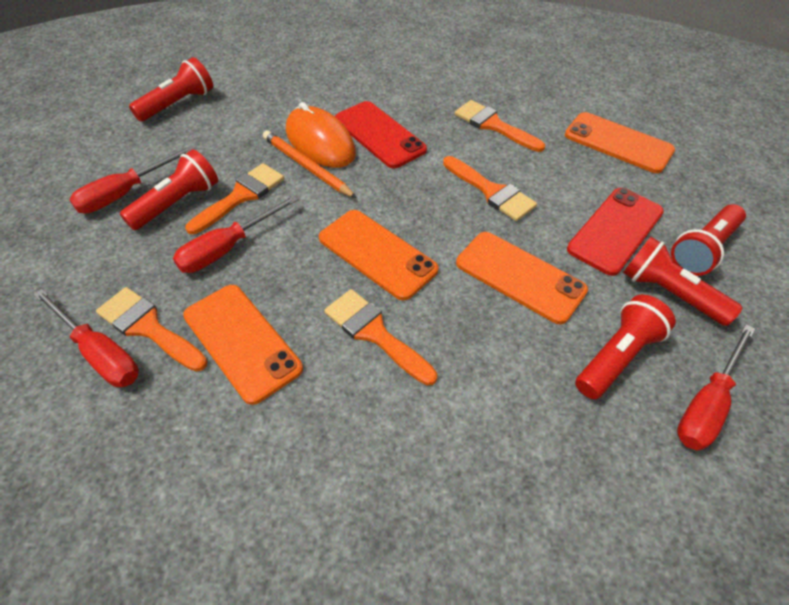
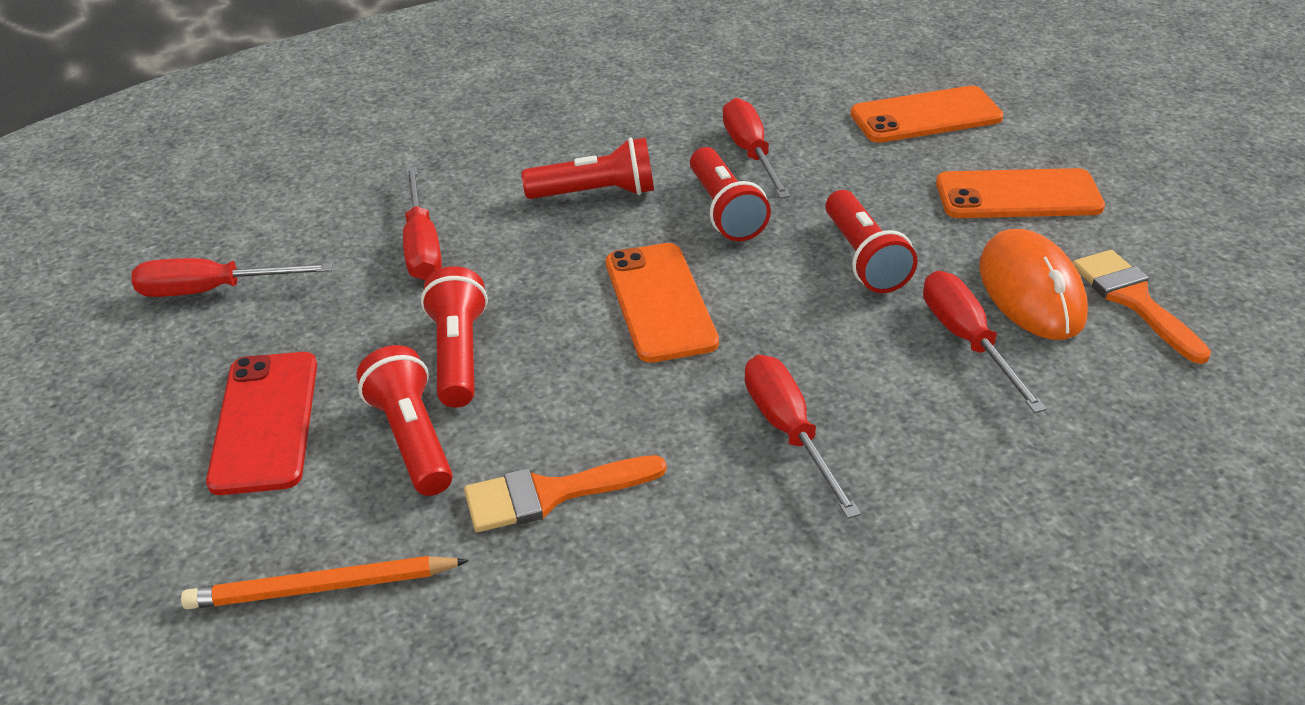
orange brush: 5 -> 2
orange phone: 4 -> 3
red phone: 2 -> 1
red screwdriver: 4 -> 5

